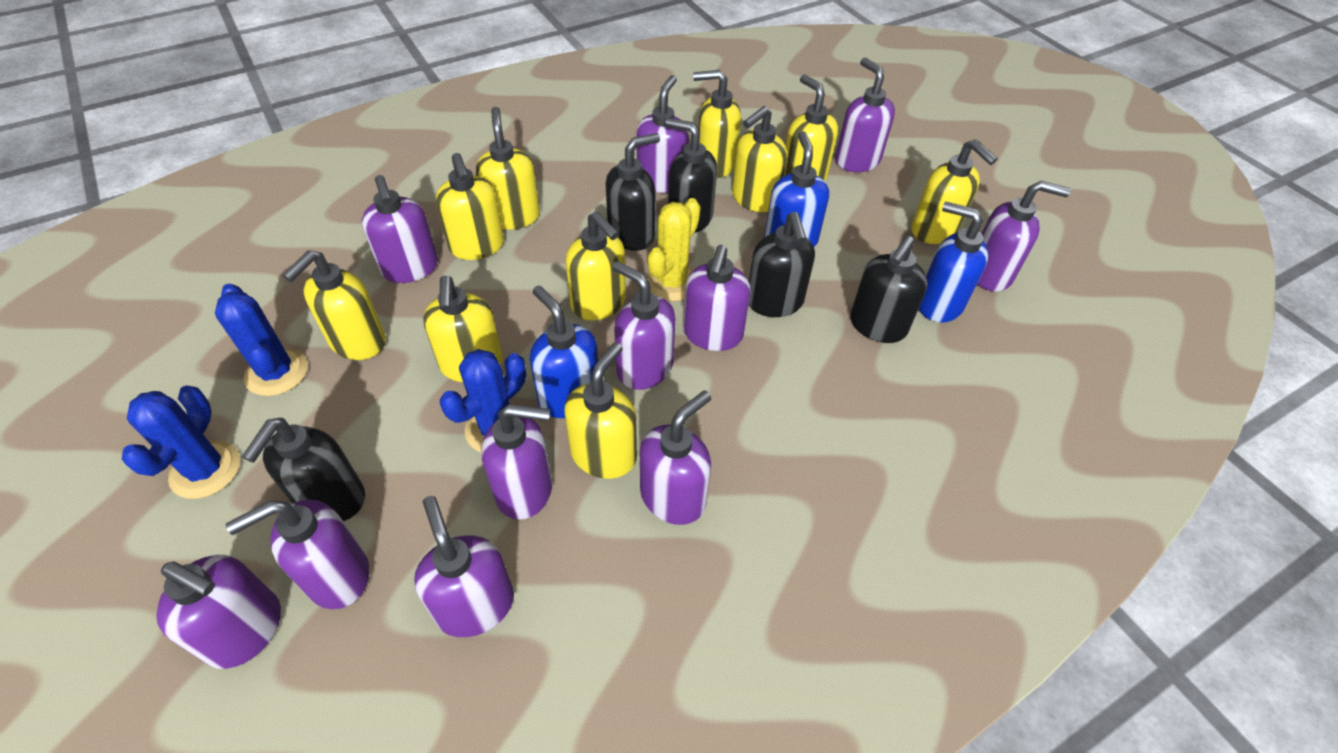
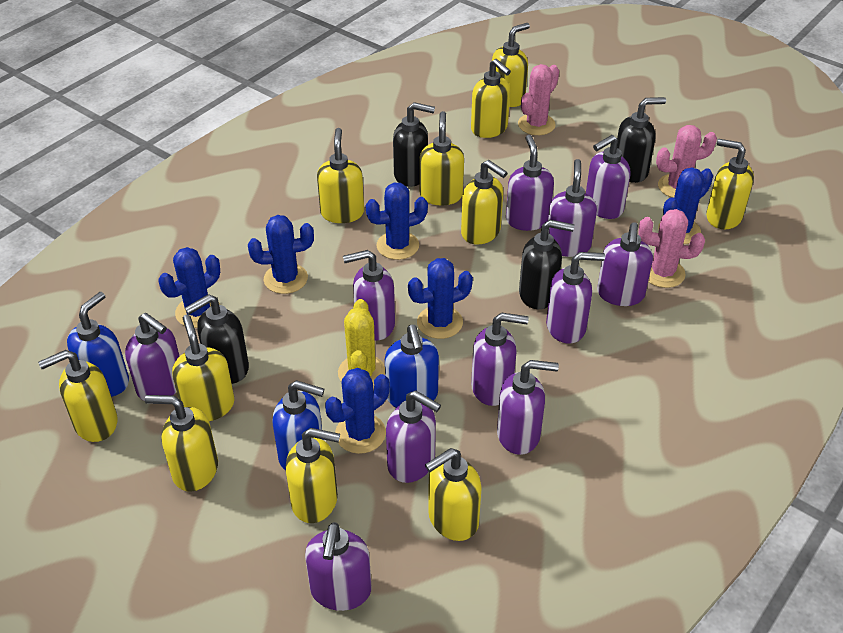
black soap dispenser: 5 -> 4
blue cactus: 3 -> 6
pink cactus: 0 -> 3
yellow soap dispenser: 10 -> 11

